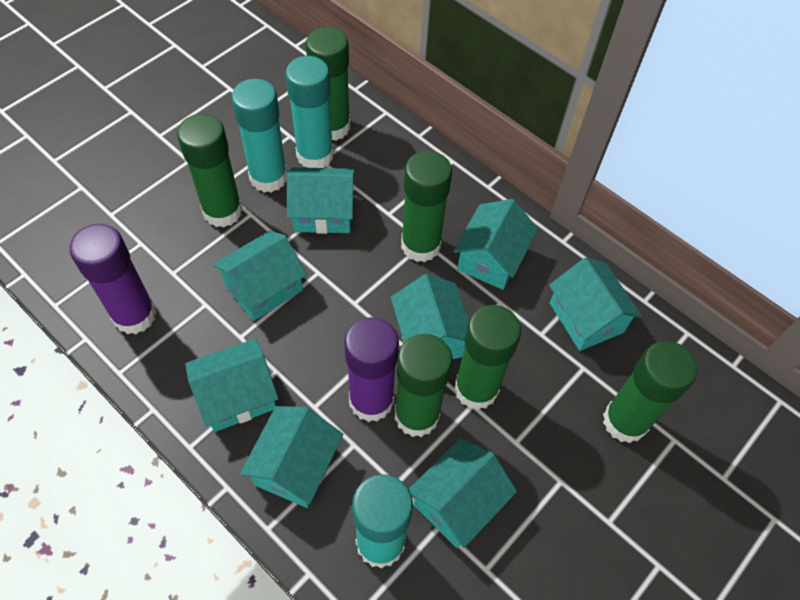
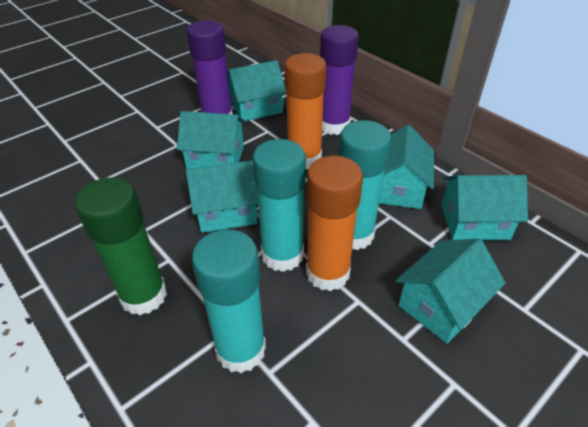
green glue stick: 6 -> 1
orange glue stick: 0 -> 2
turquoise house: 8 -> 6

